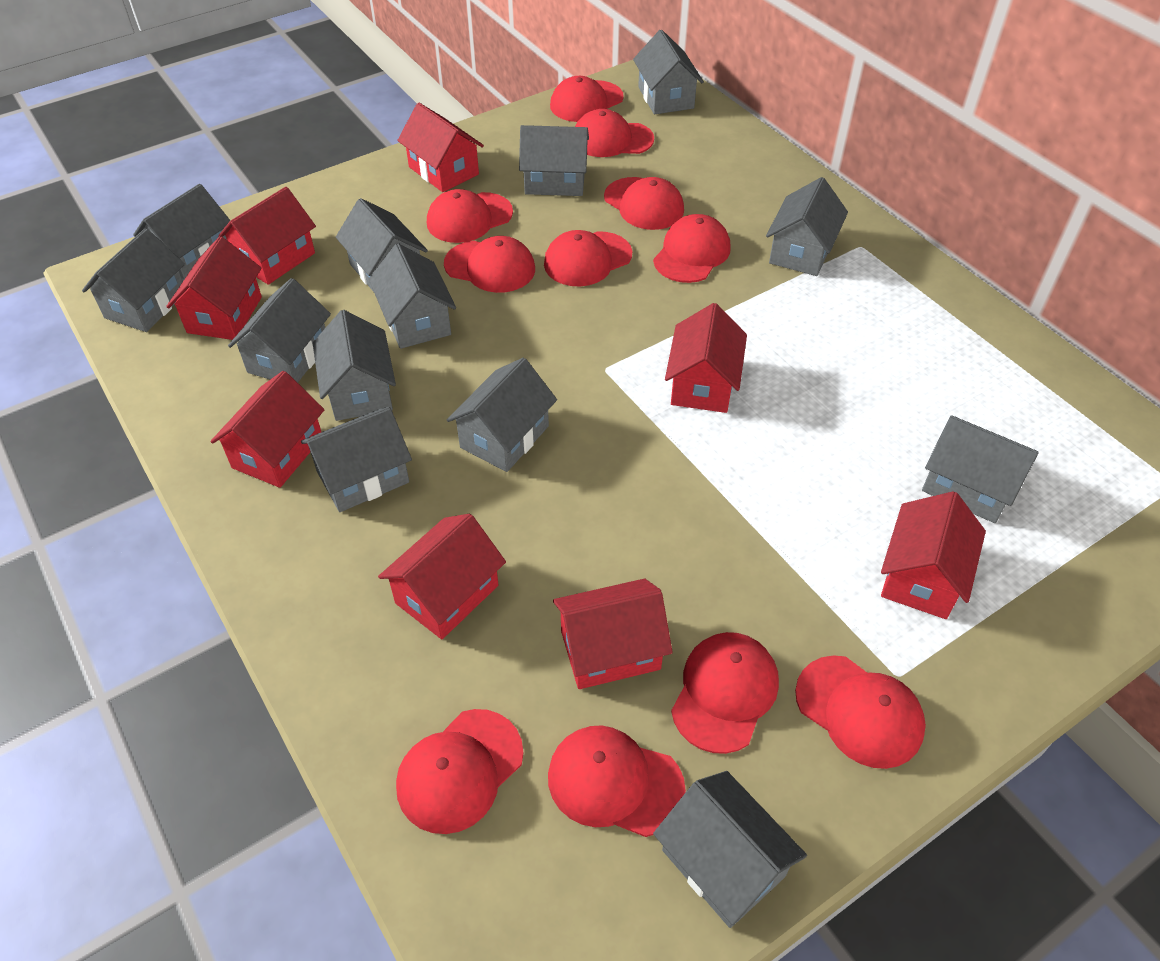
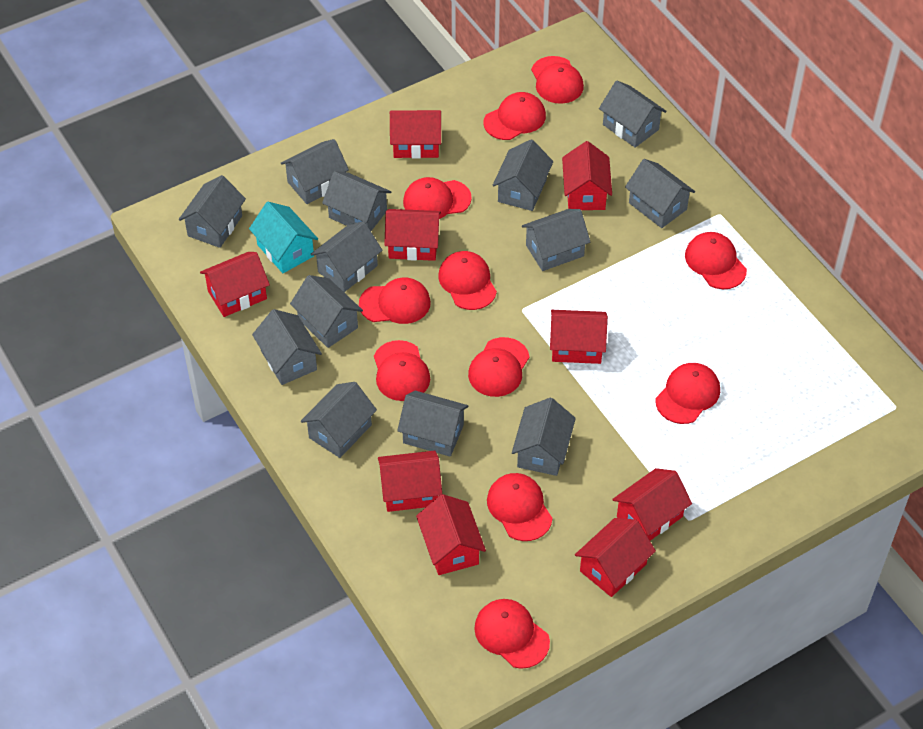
red house: 8 -> 9
turquoise house: 0 -> 1

